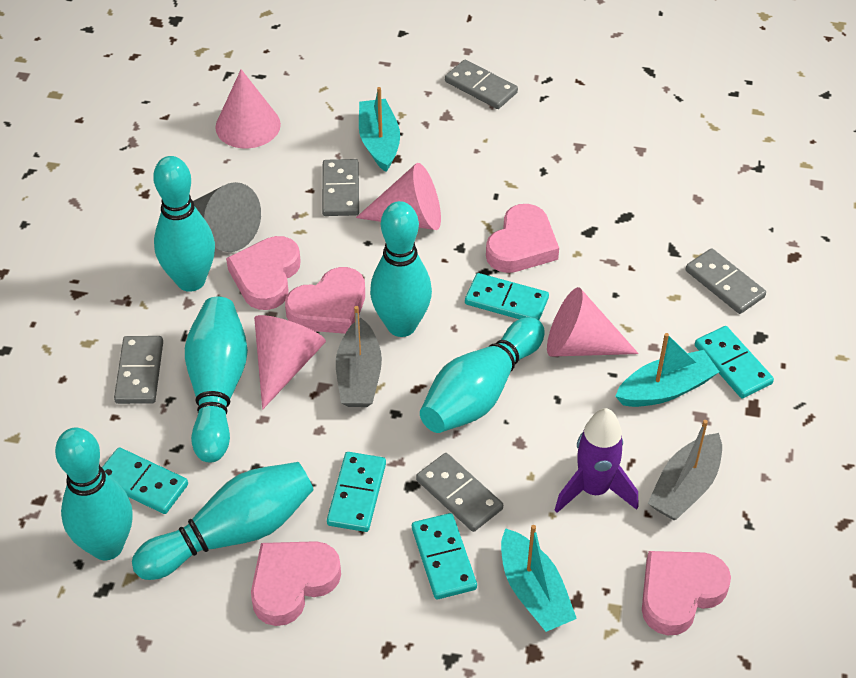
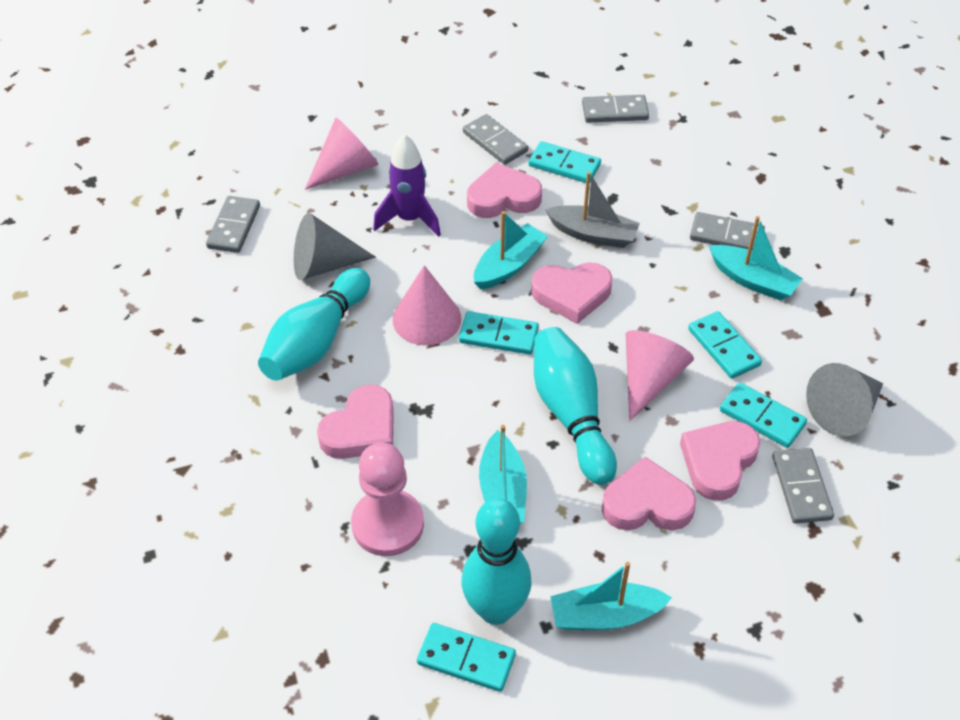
grey boat: 2 -> 1
grey cone: 1 -> 2
pink cone: 4 -> 3
pink pawn: 0 -> 1
turquoise boat: 3 -> 4
turquoise bowling pin: 6 -> 3

